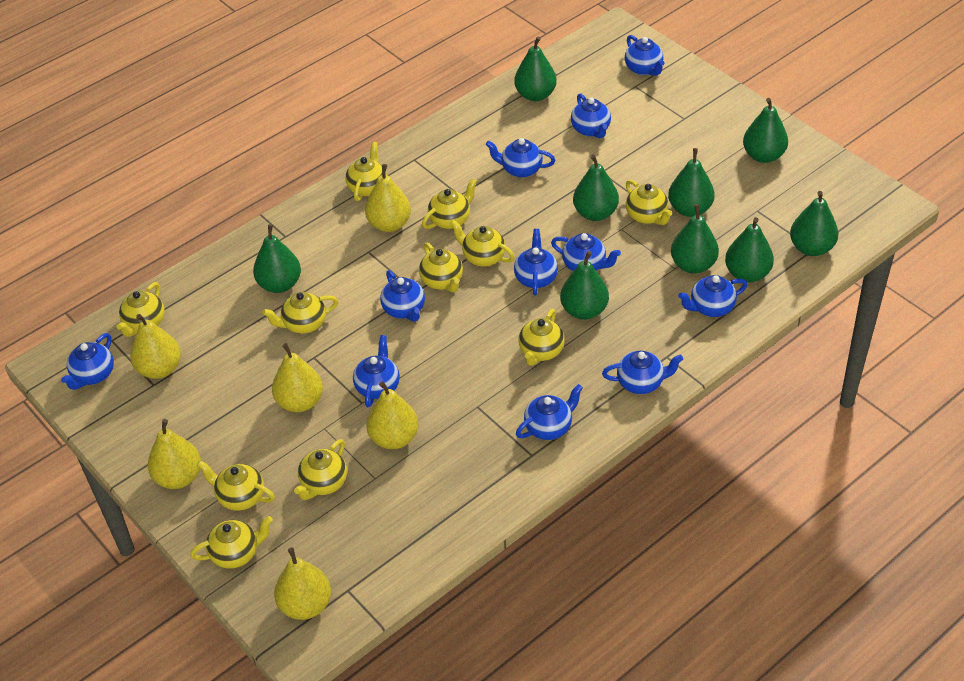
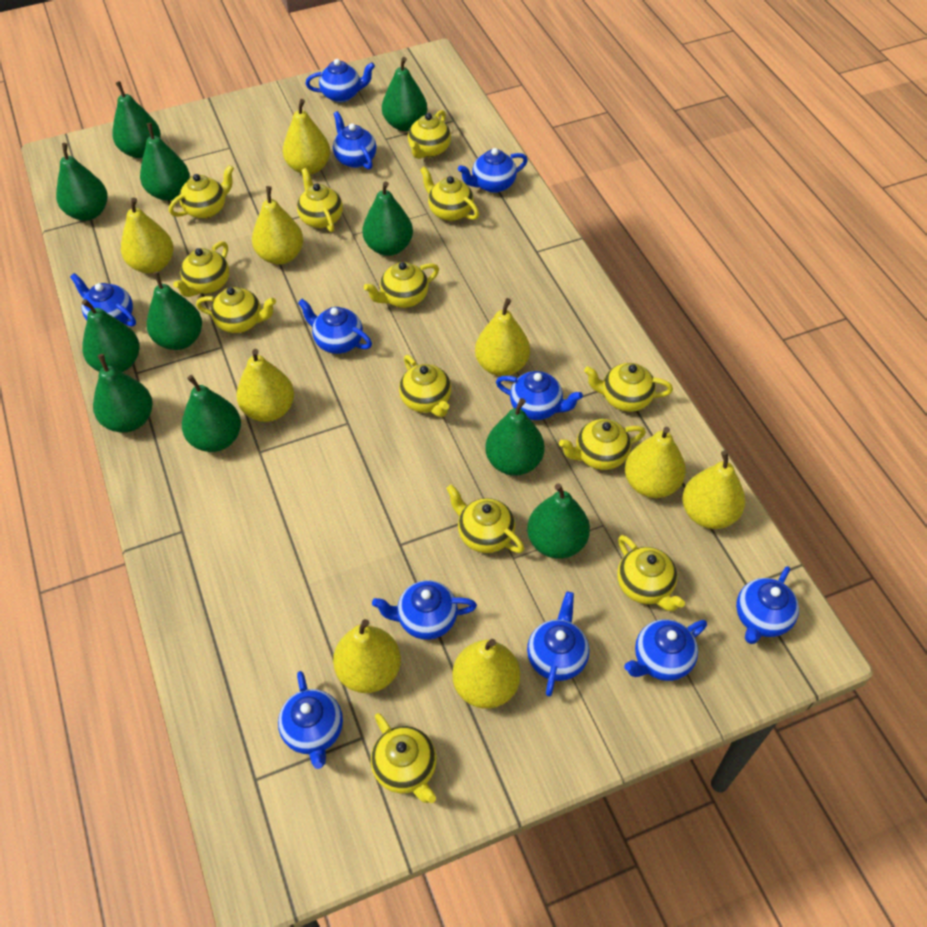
green pear: 9 -> 11
yellow pear: 6 -> 9
yellow teapot: 11 -> 13

